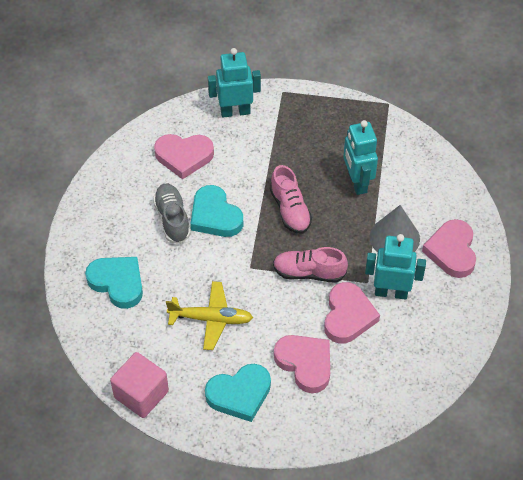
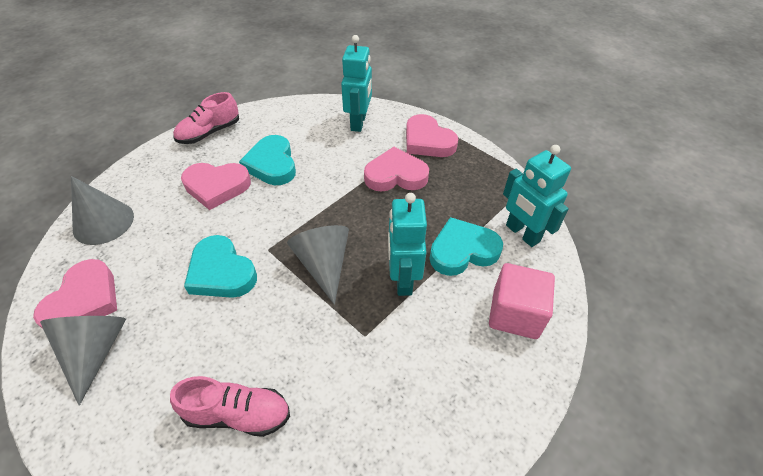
grey cone: 1 -> 3
grey shoe: 1 -> 0
yellow plane: 1 -> 0

